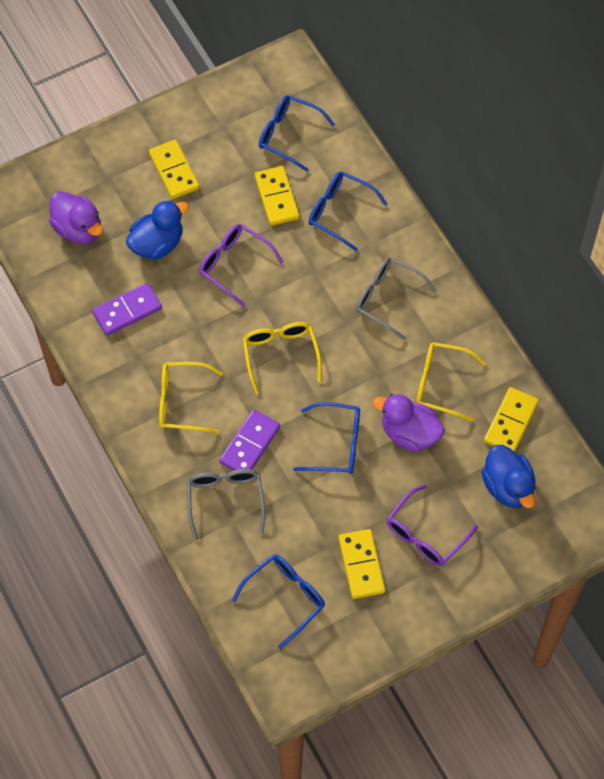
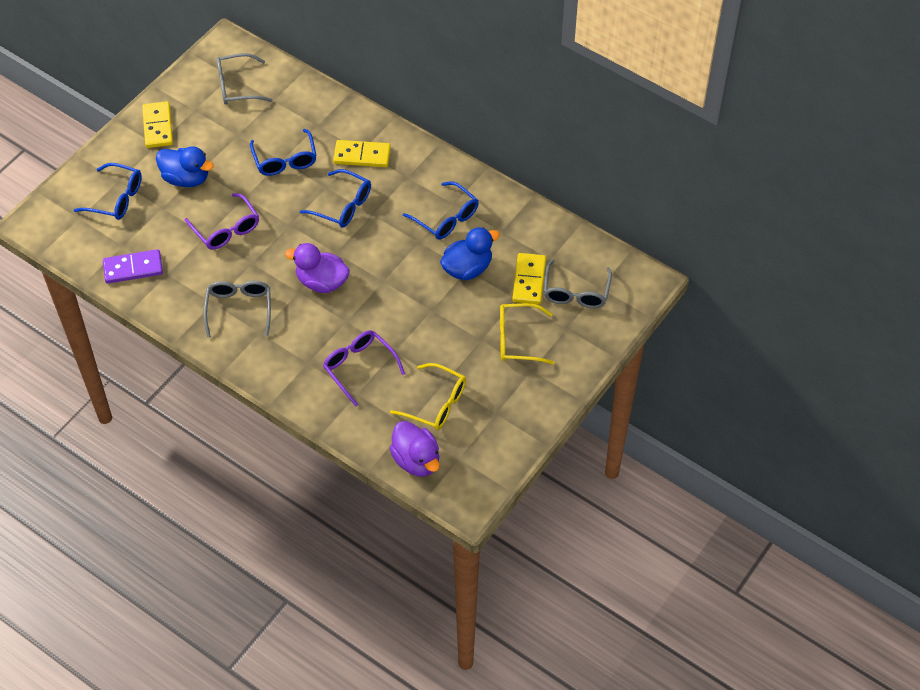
grey glasses: 2 -> 3
purple domino: 2 -> 1
yellow domino: 4 -> 3
yellow glasses: 3 -> 2

